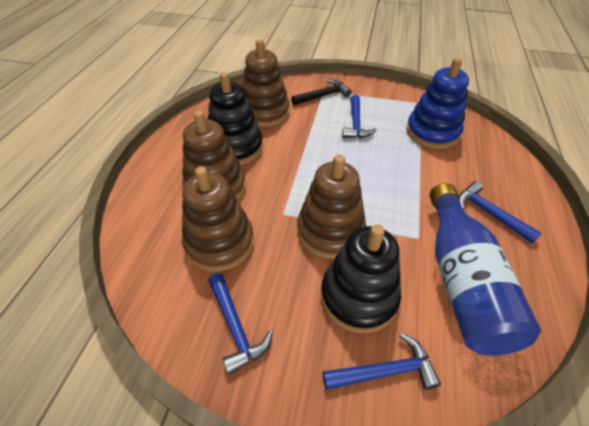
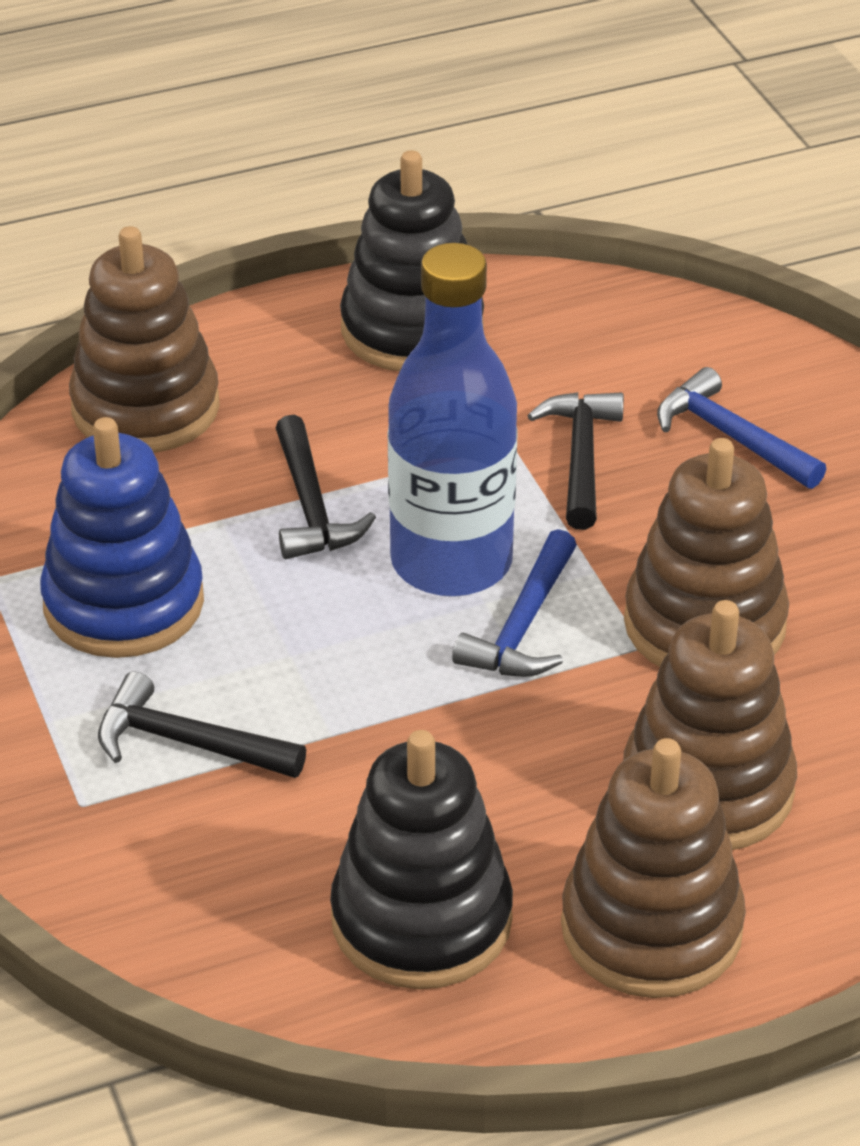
black hammer: 1 -> 3
blue hammer: 4 -> 2

